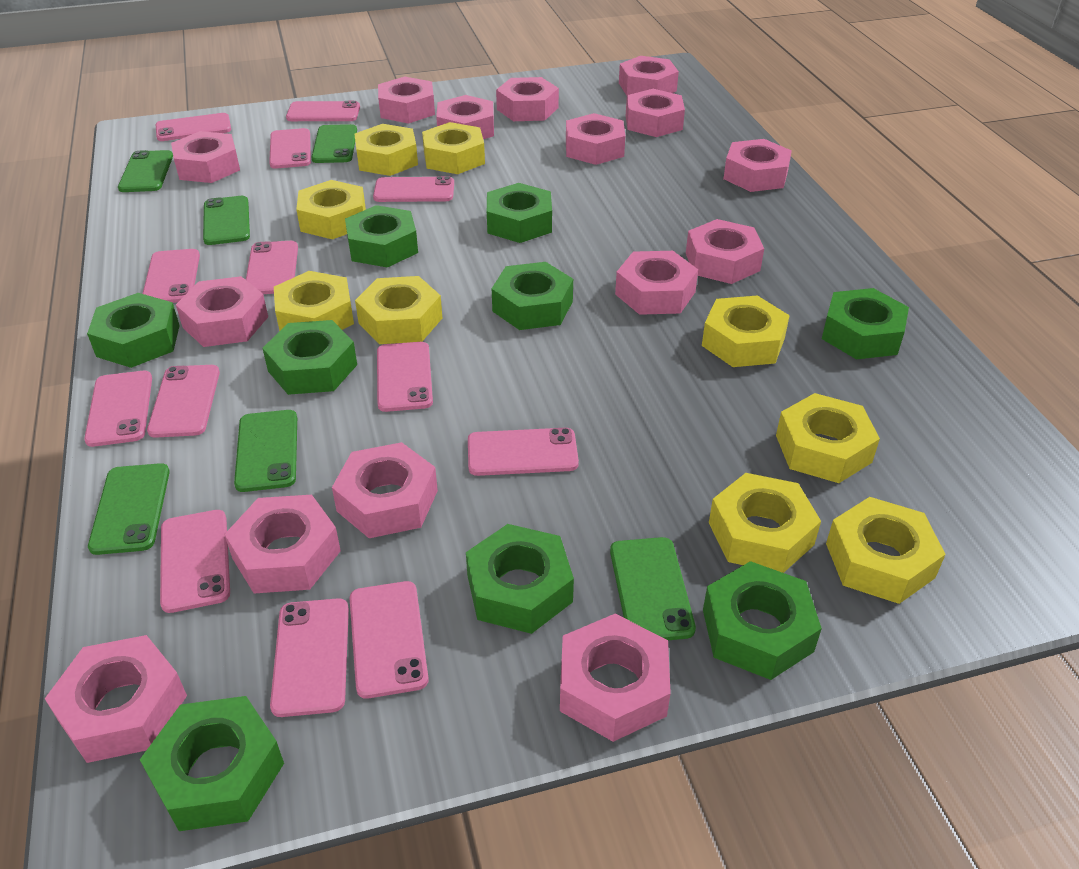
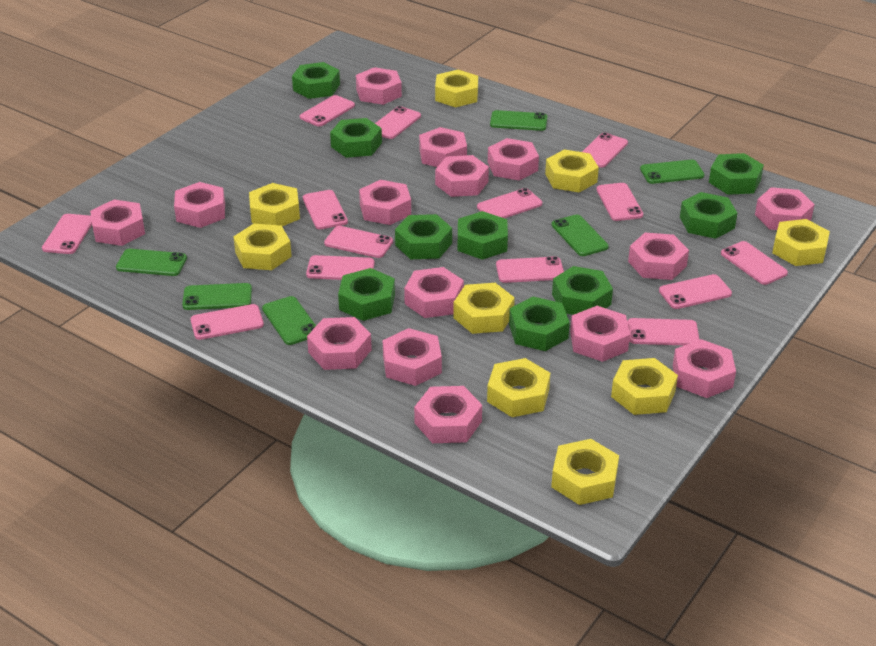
pink phone: 13 -> 14

